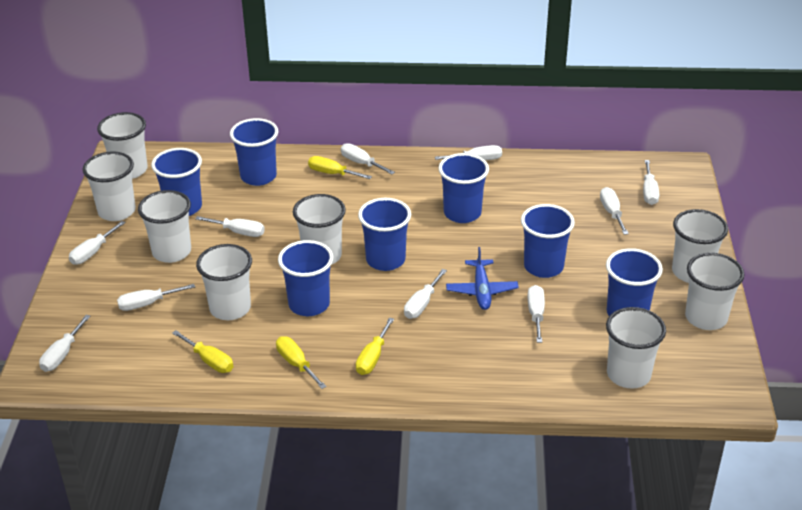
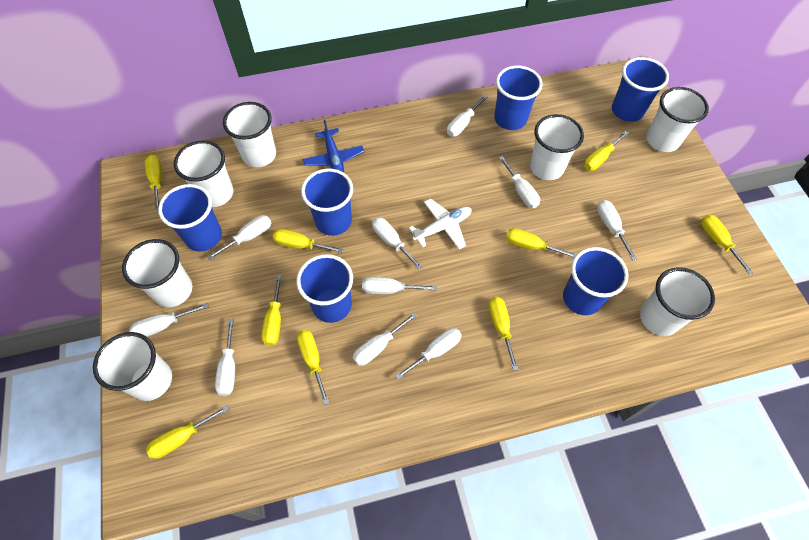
blue cup: 7 -> 6
white cup: 8 -> 7
white plane: 0 -> 1
yellow screwdriver: 4 -> 9

